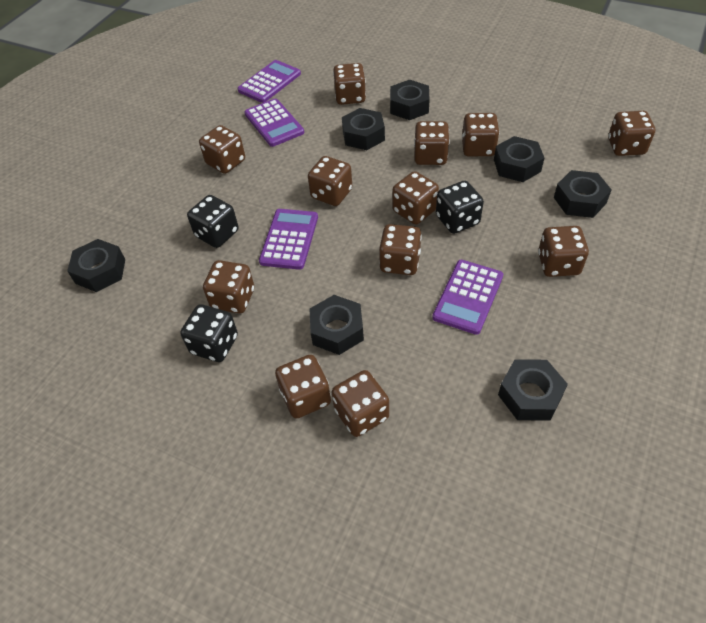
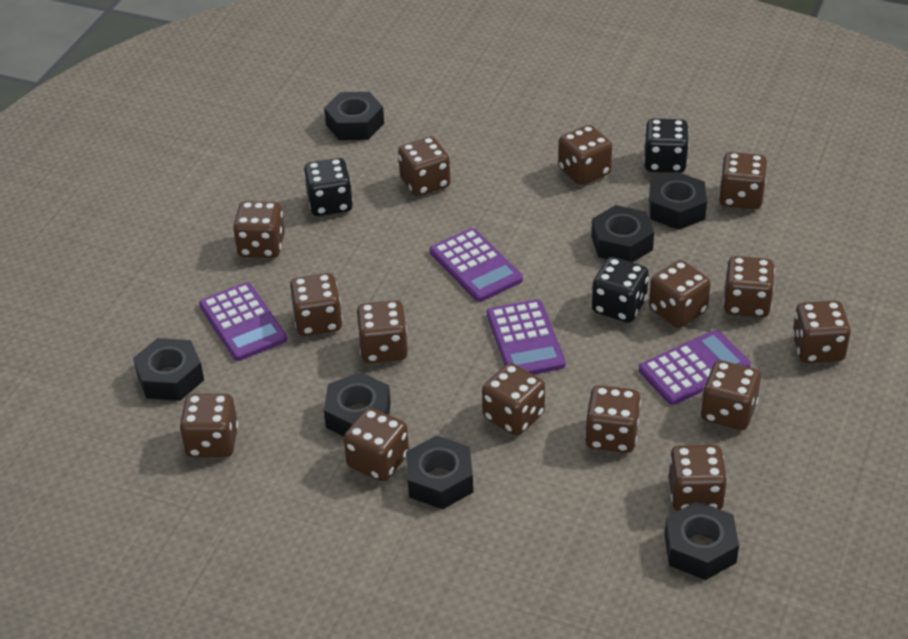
brown dice: 12 -> 15

